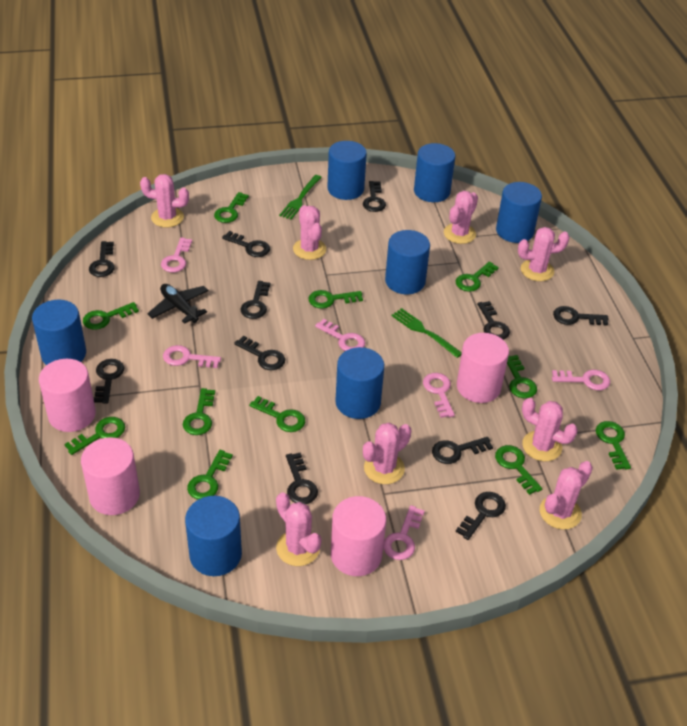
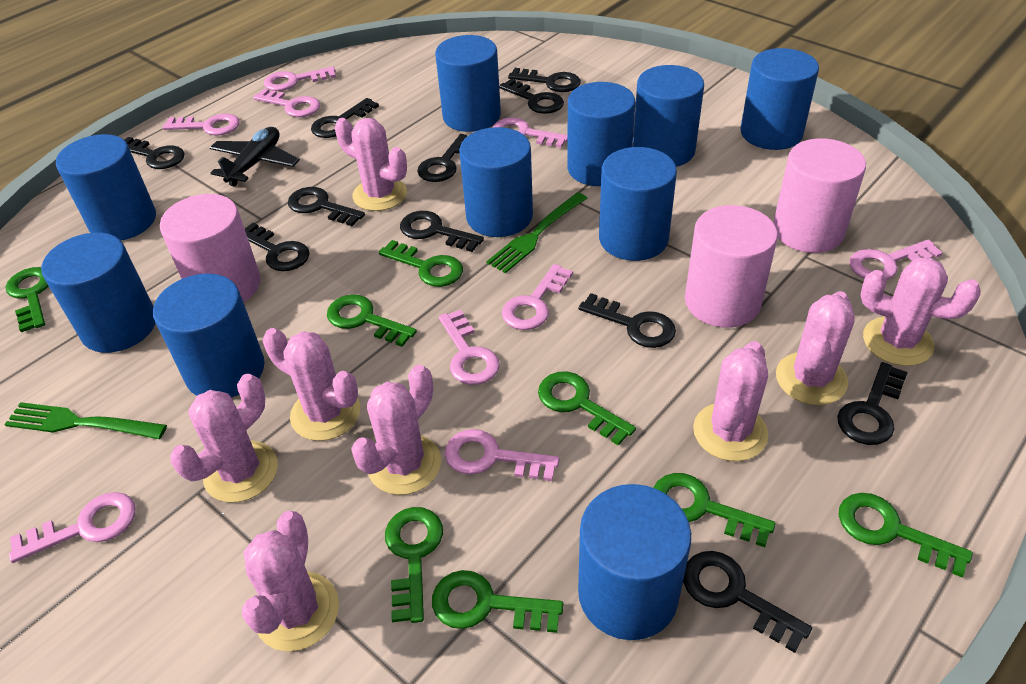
blue cylinder: 7 -> 10
green key: 11 -> 8
pink cylinder: 4 -> 3
pink key: 6 -> 9

